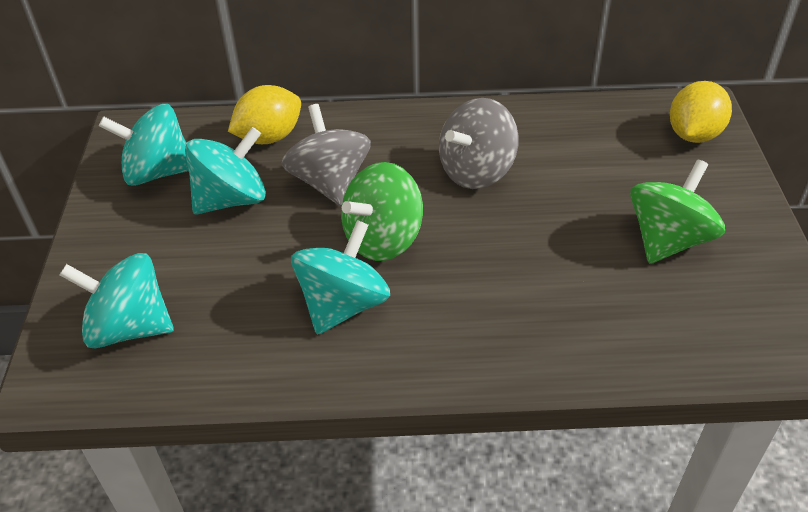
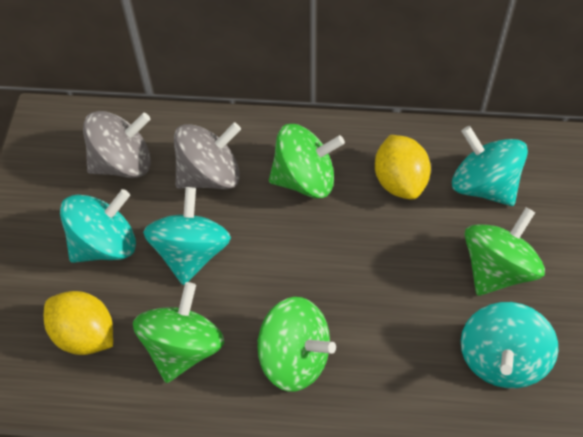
green spinning top: 2 -> 4

